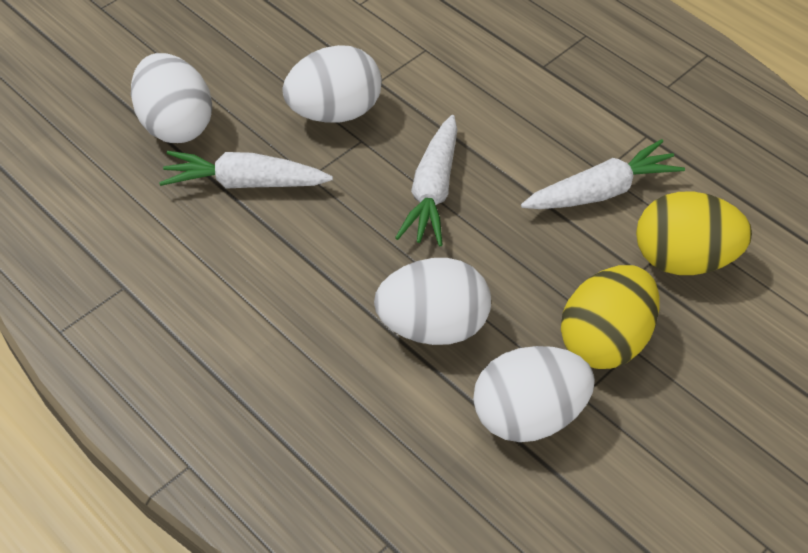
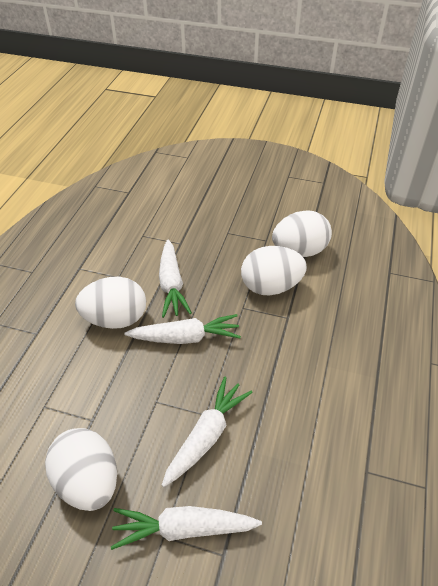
white carrot: 3 -> 4
yellow egg: 2 -> 0

